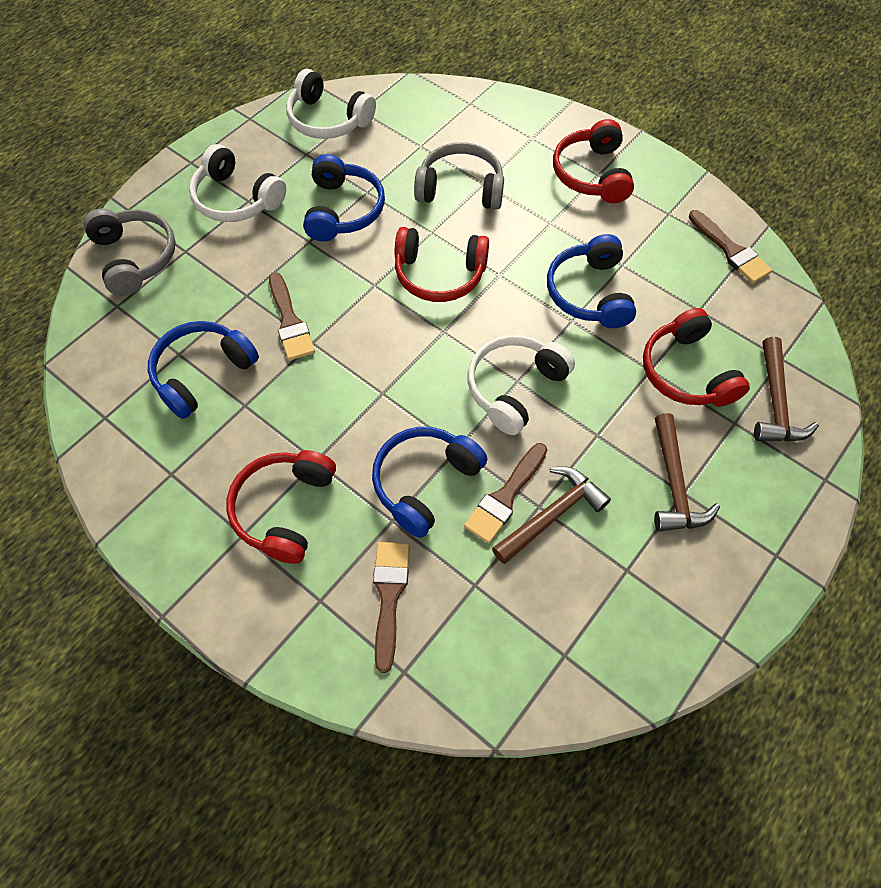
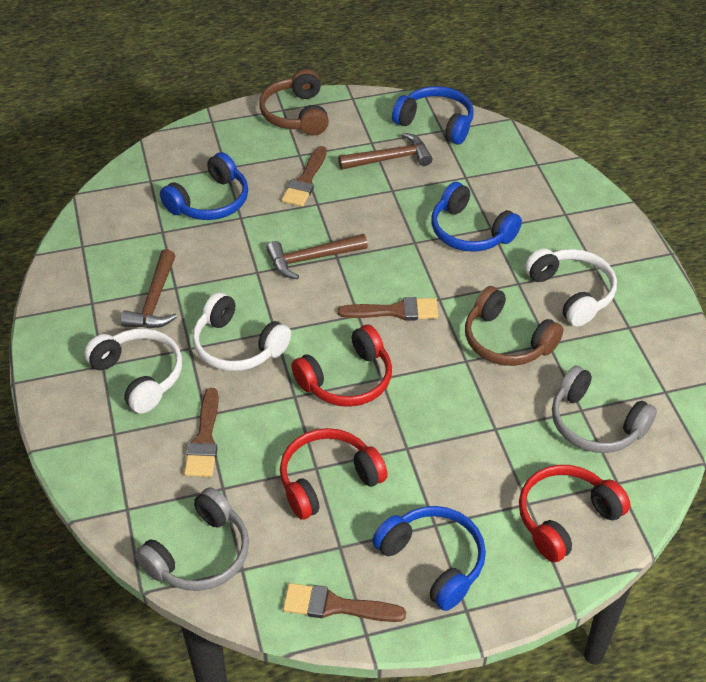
brown headphones: 0 -> 2
red headphones: 4 -> 3

